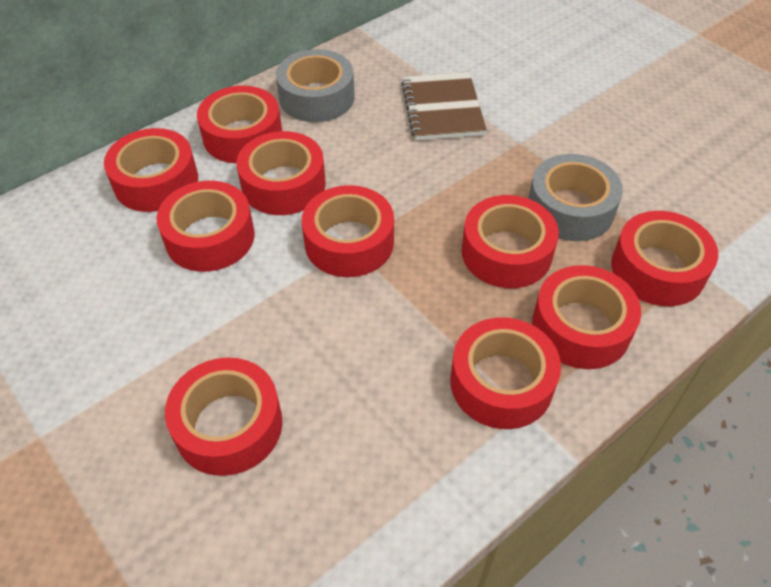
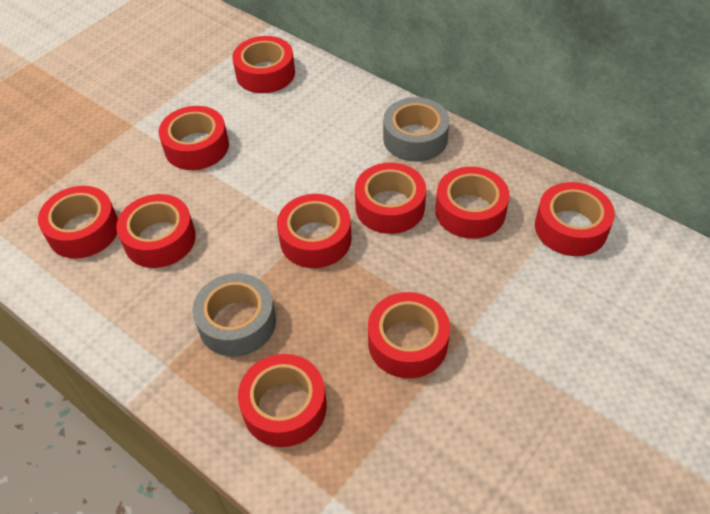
brown notebook: 1 -> 0

